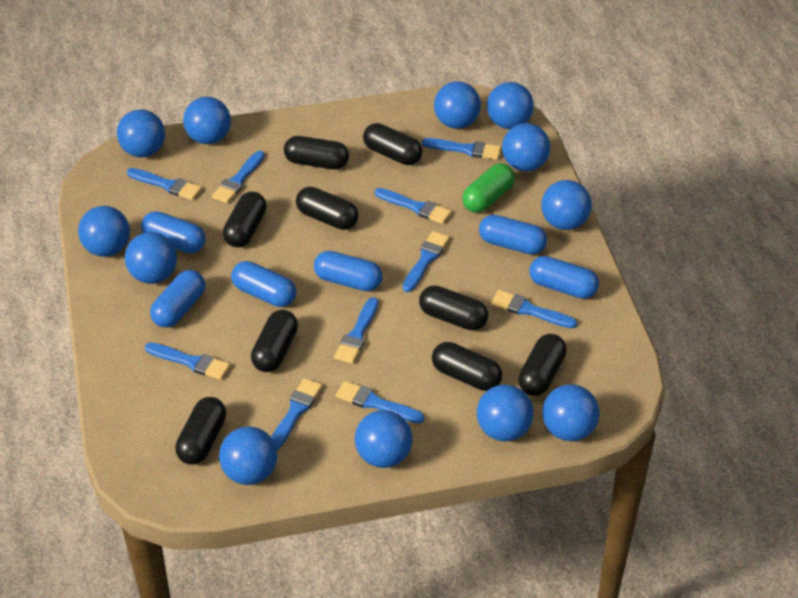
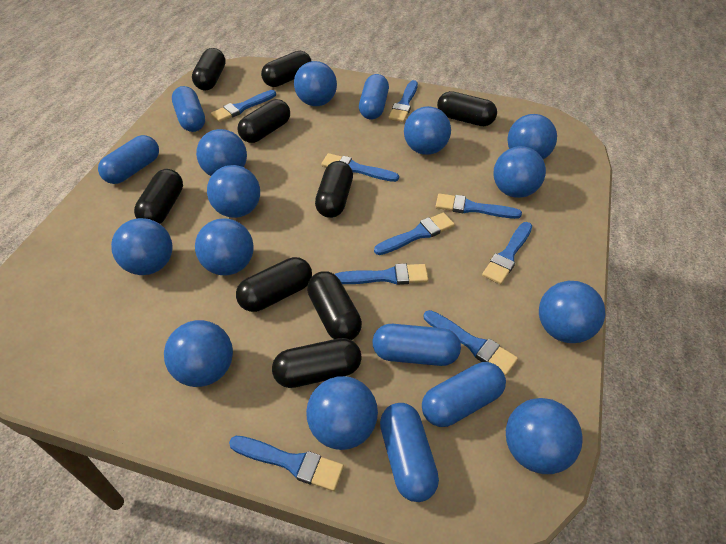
blue brush: 10 -> 9
green capsule: 1 -> 0

